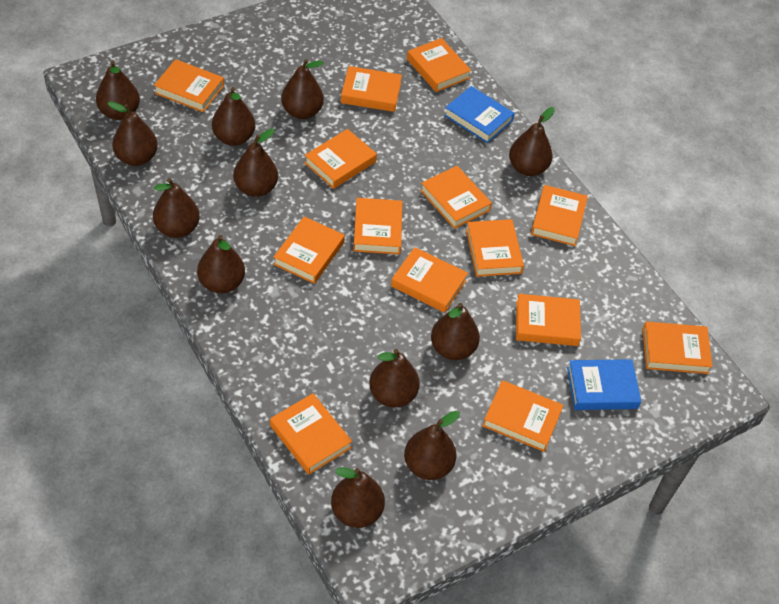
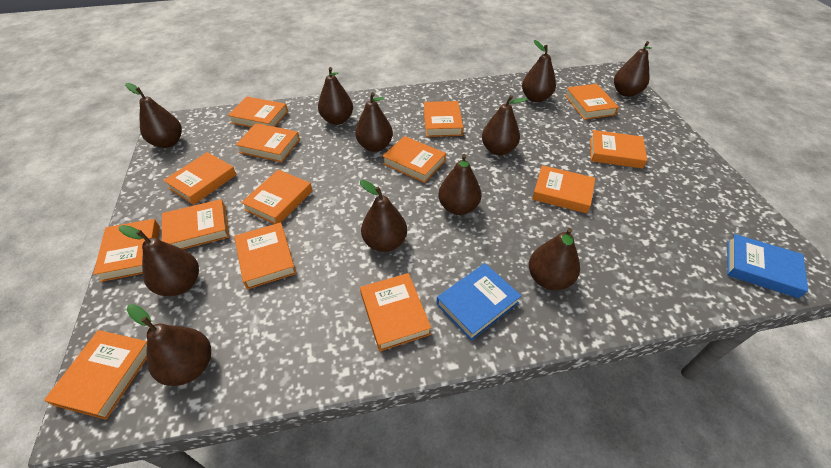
brown pear: 12 -> 11

